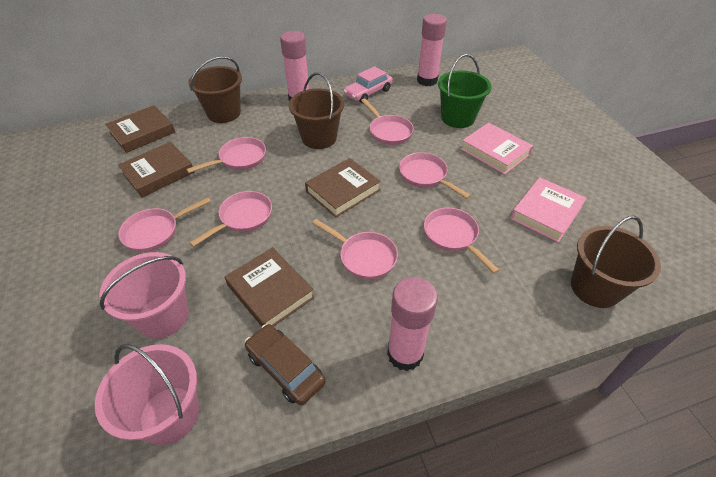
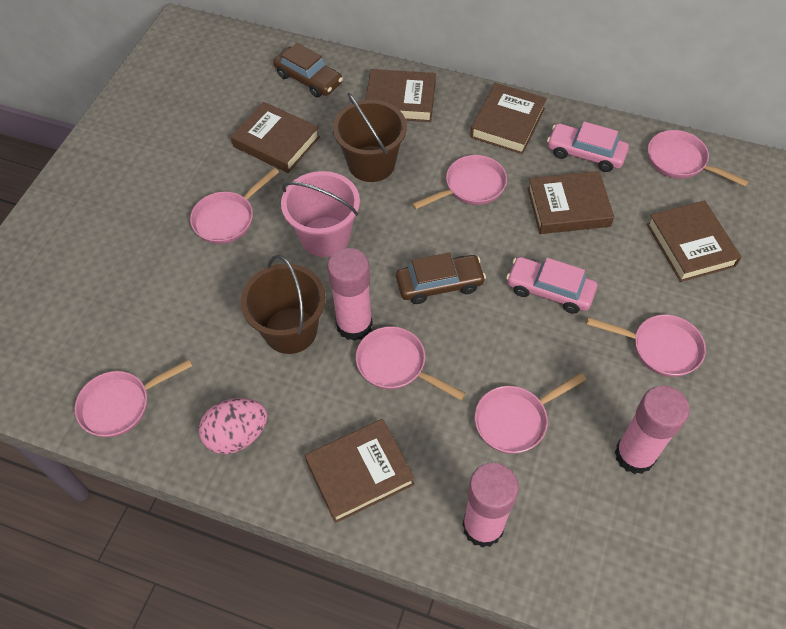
brown book: 4 -> 6
brown bucket: 3 -> 2
brown car: 1 -> 2
green bucket: 1 -> 0
pink book: 2 -> 0
pink bucket: 2 -> 1
pink car: 1 -> 2
pink egg: 0 -> 1

